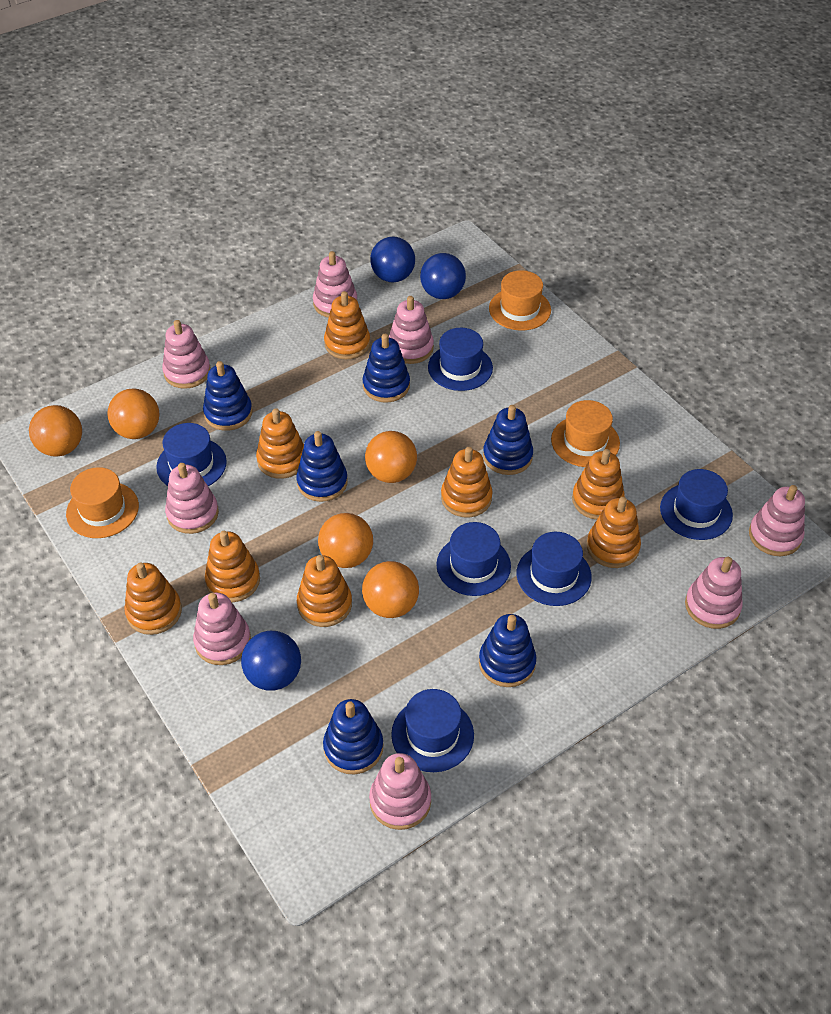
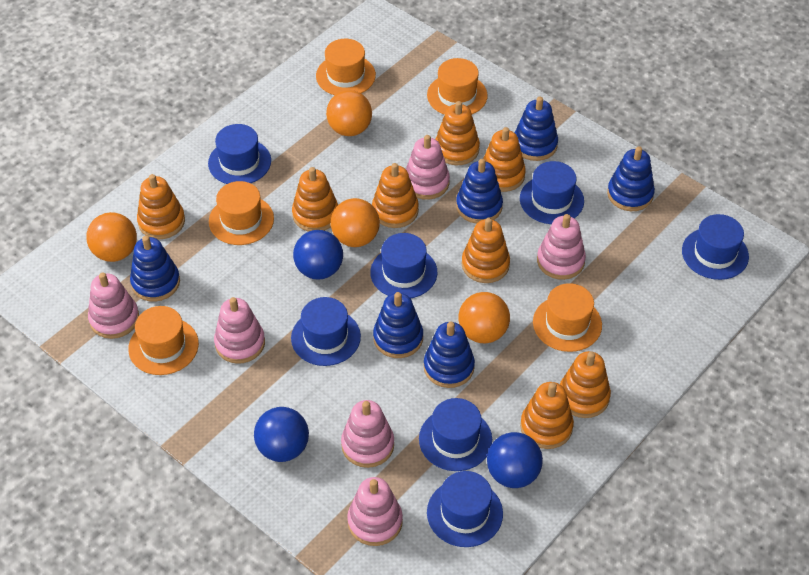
blue hat: 6 -> 7
orange ball: 5 -> 4
orange hat: 3 -> 5
pink stacking toy: 8 -> 6

